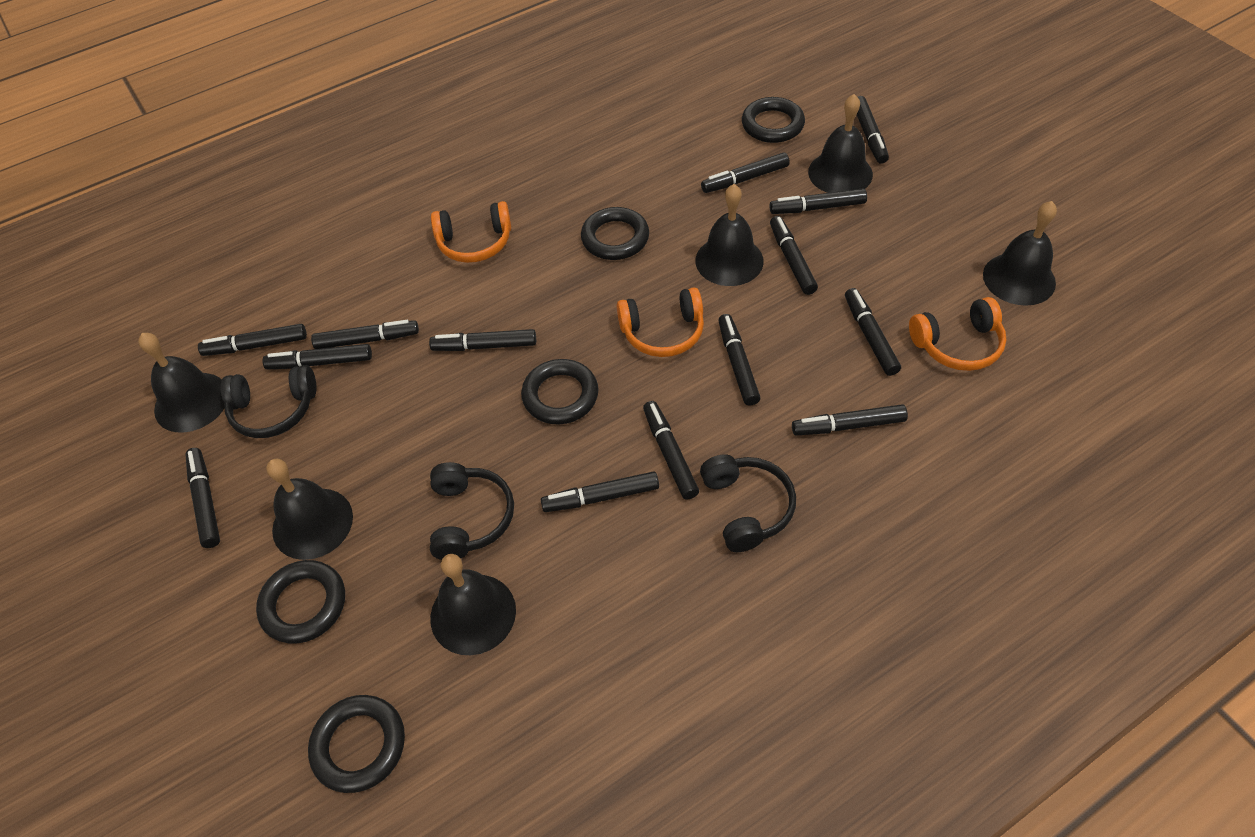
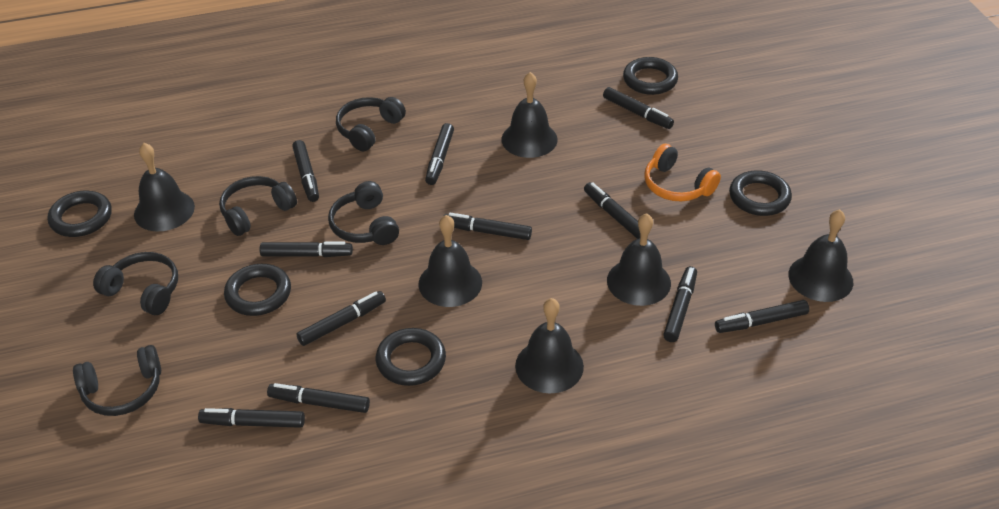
black headphones: 3 -> 5
black marker: 14 -> 11
orange headphones: 3 -> 1

